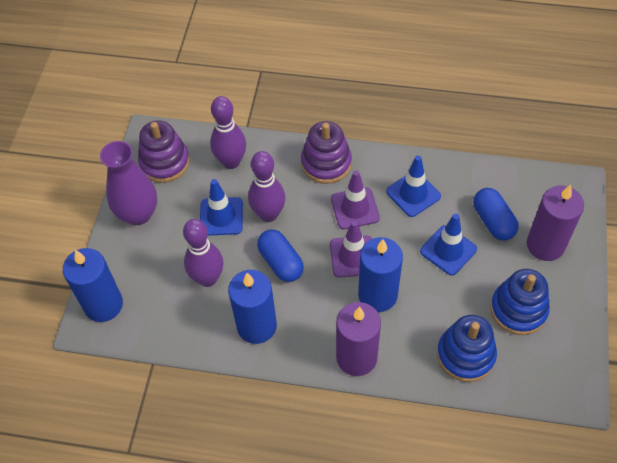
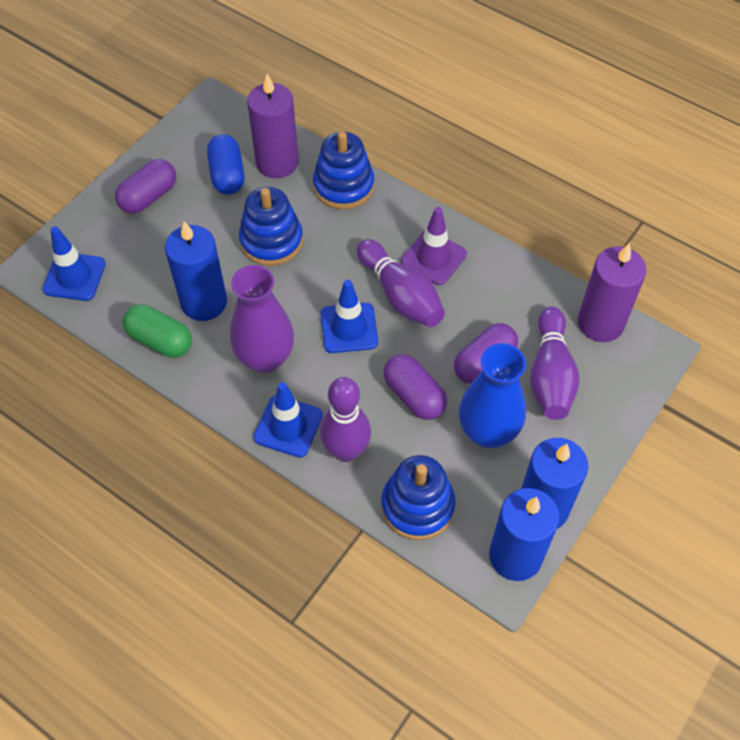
blue capsule: 2 -> 1
blue stacking toy: 2 -> 3
blue vase: 0 -> 1
green capsule: 0 -> 1
purple capsule: 0 -> 3
purple stacking toy: 2 -> 0
purple traffic cone: 2 -> 1

